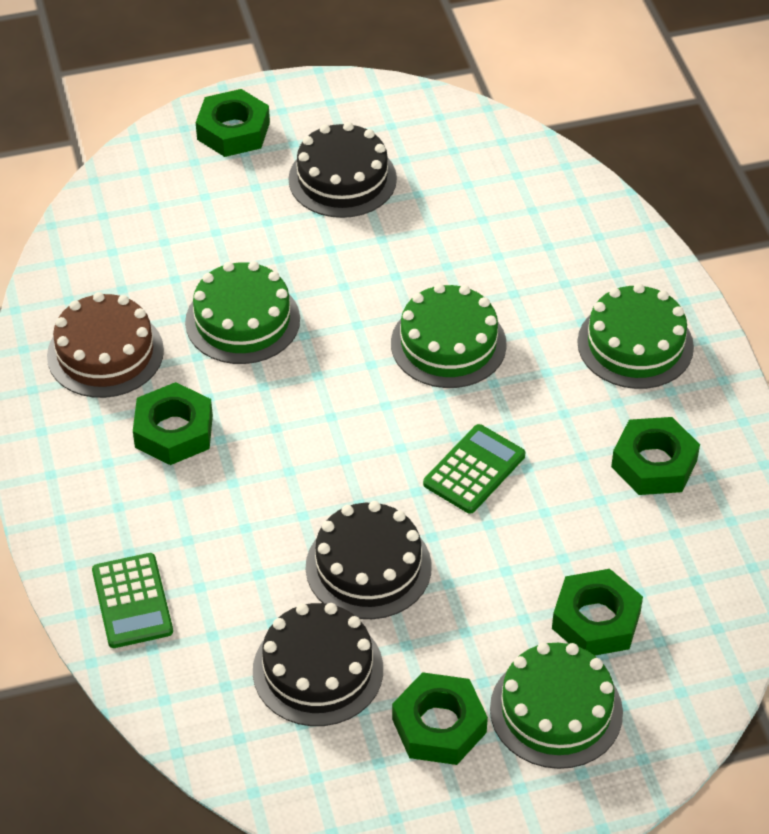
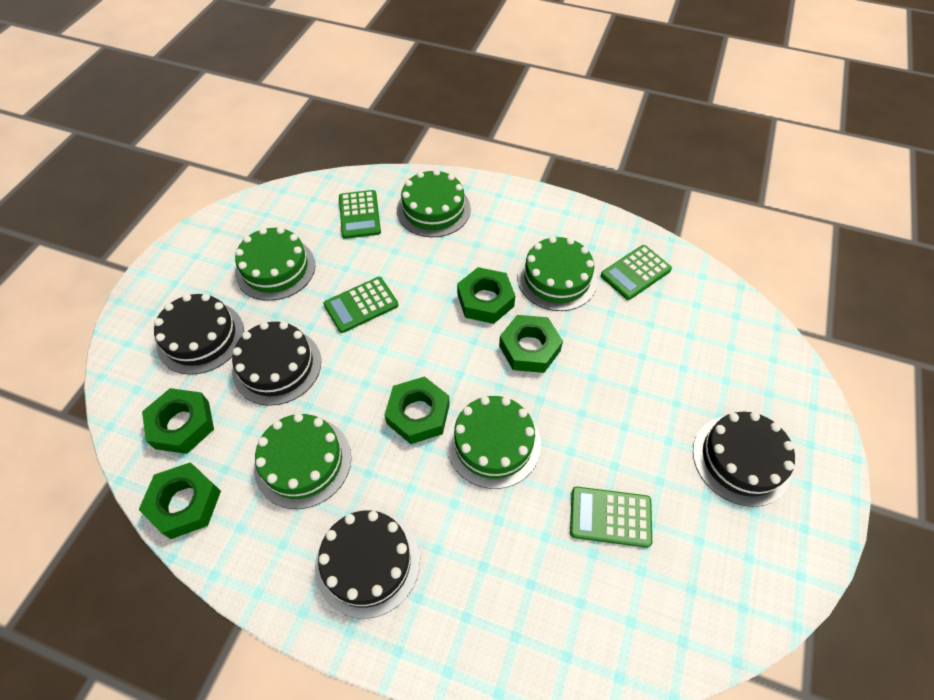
black cake: 3 -> 4
brown cake: 1 -> 0
green cake: 4 -> 5
green calculator: 2 -> 4

